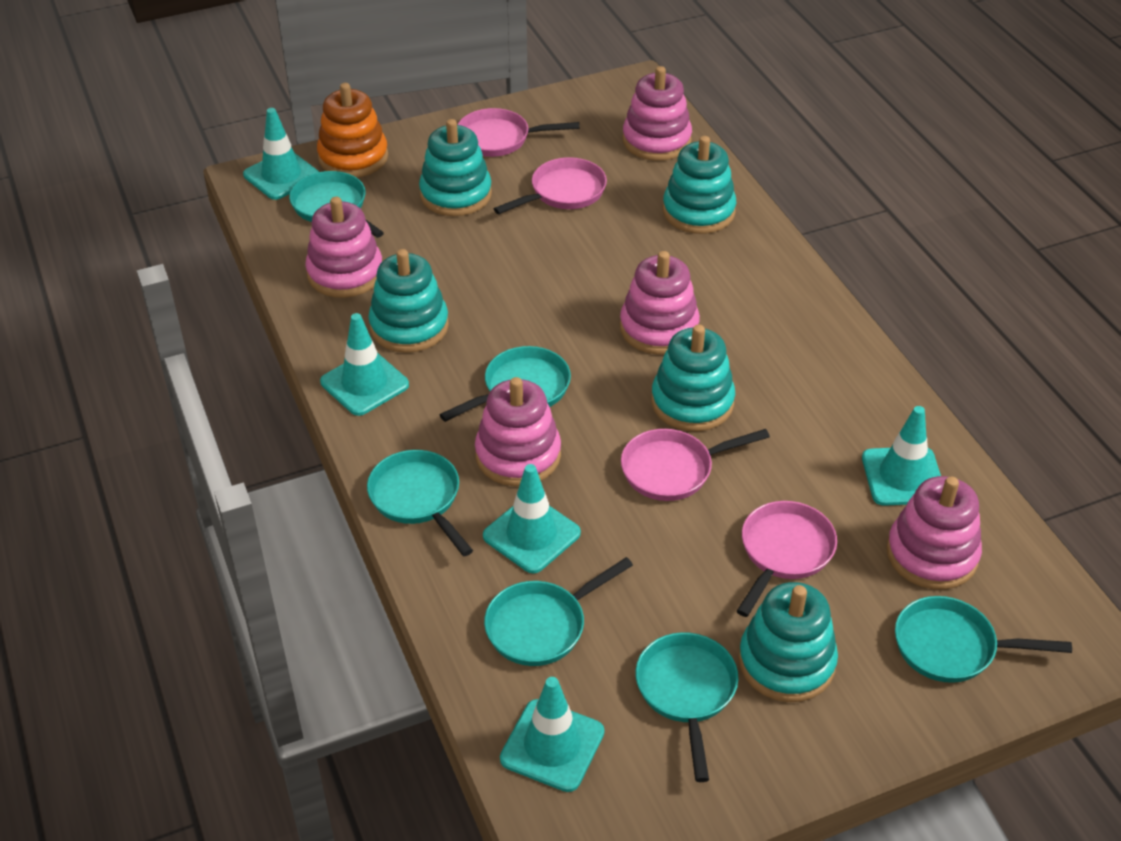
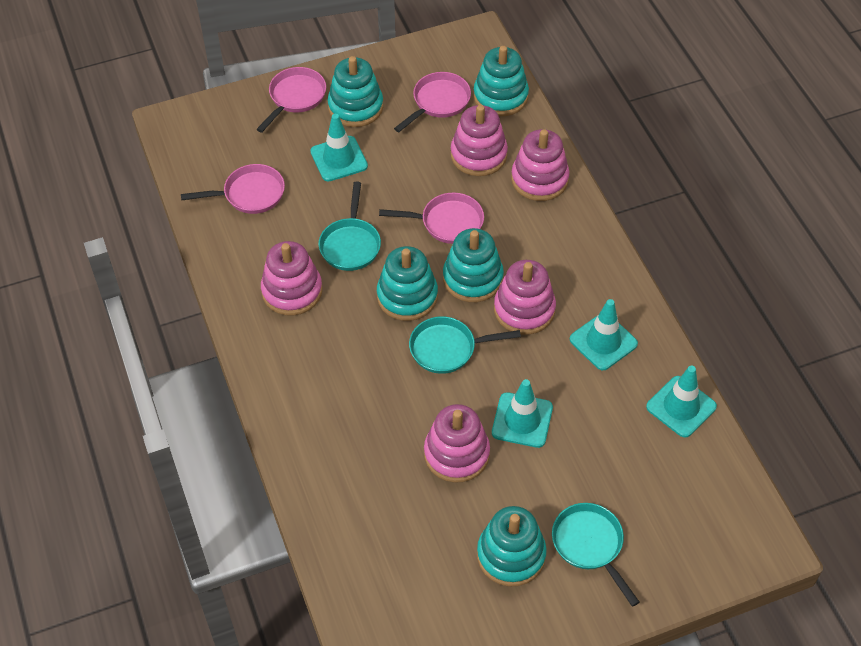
orange stacking toy: 1 -> 0
turquoise pan: 6 -> 3
turquoise traffic cone: 5 -> 4

